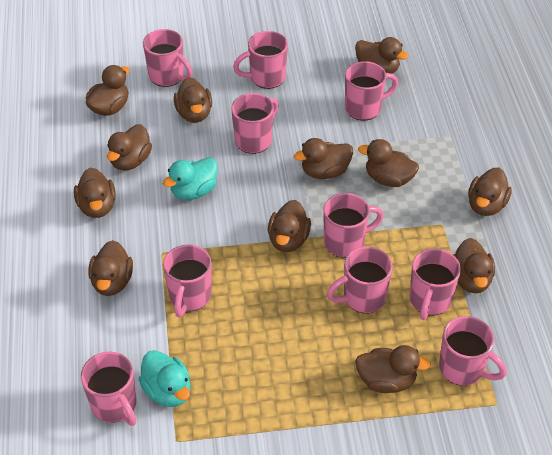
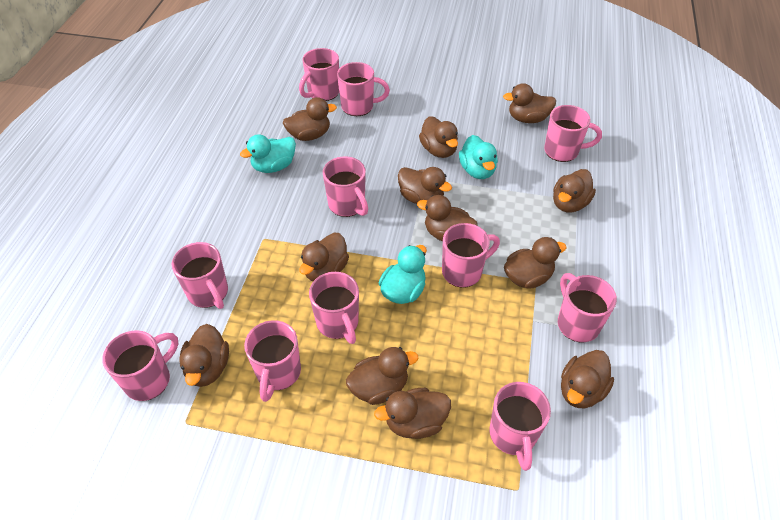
pink mug: 10 -> 11
turquoise duck: 2 -> 3

